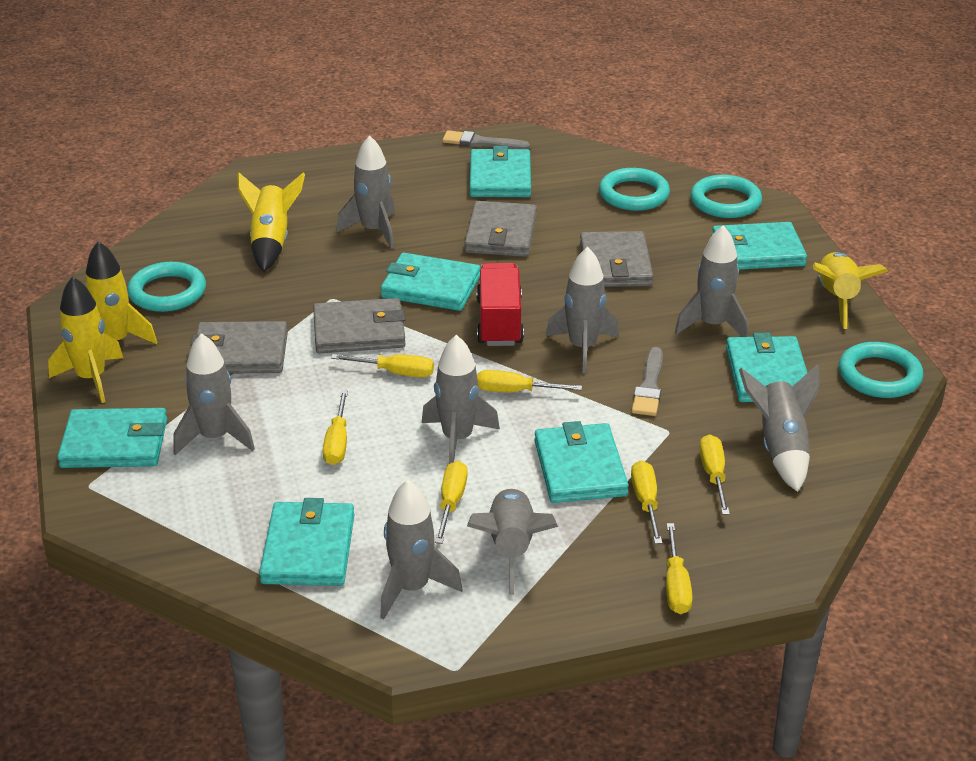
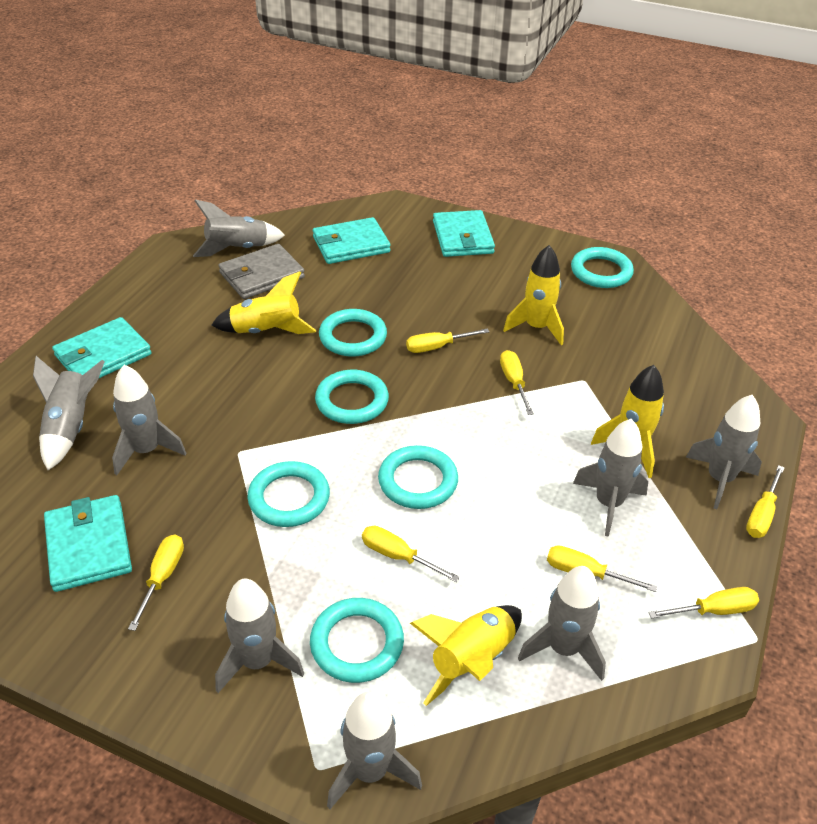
grey brush: 2 -> 0
grey wallet: 4 -> 1
red truck: 1 -> 0
turquoise ring: 4 -> 6
turquoise wallet: 7 -> 4

